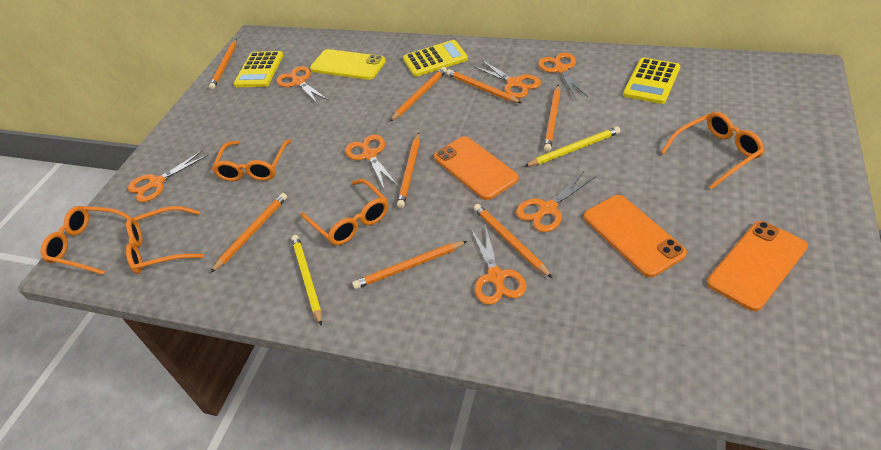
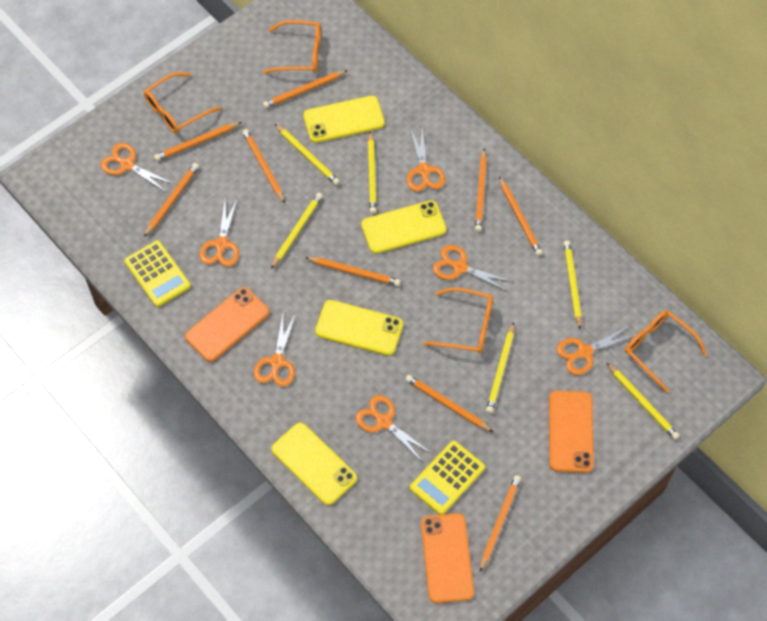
orange glasses: 5 -> 4
orange pencil: 8 -> 9
yellow calculator: 3 -> 2
yellow pencil: 2 -> 6
yellow phone: 1 -> 4

